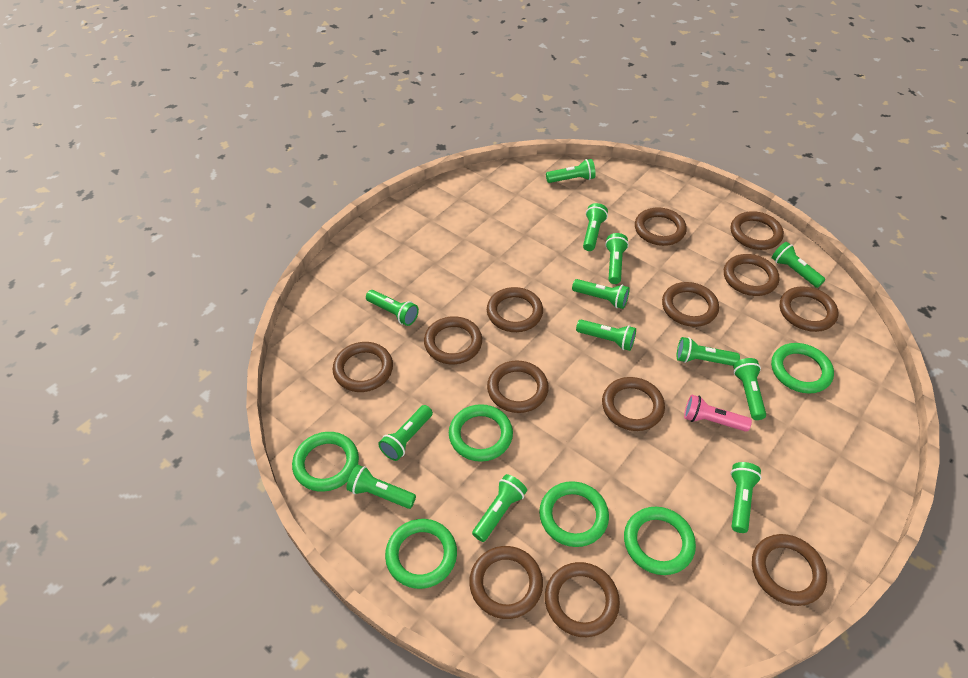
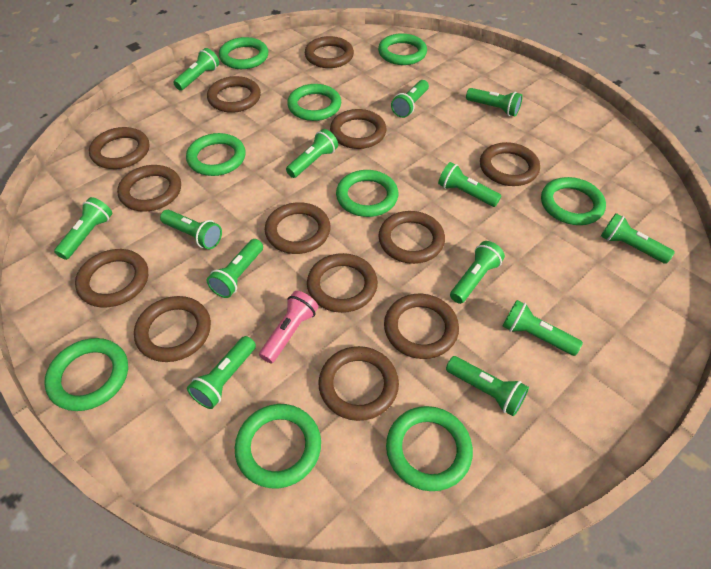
green ring: 6 -> 9

